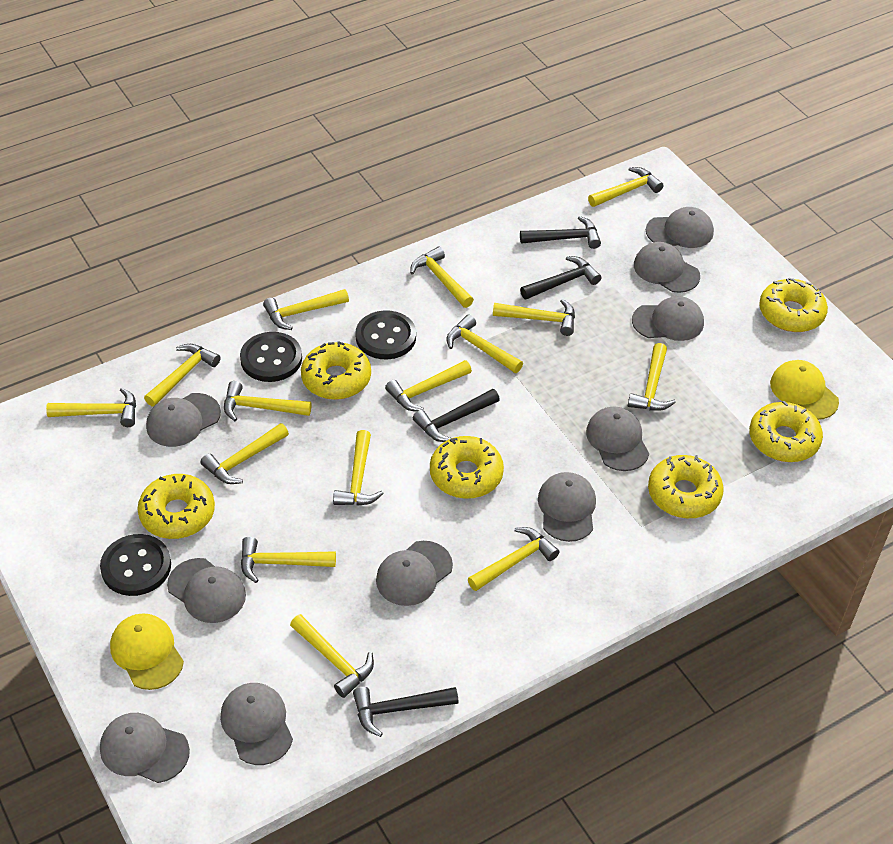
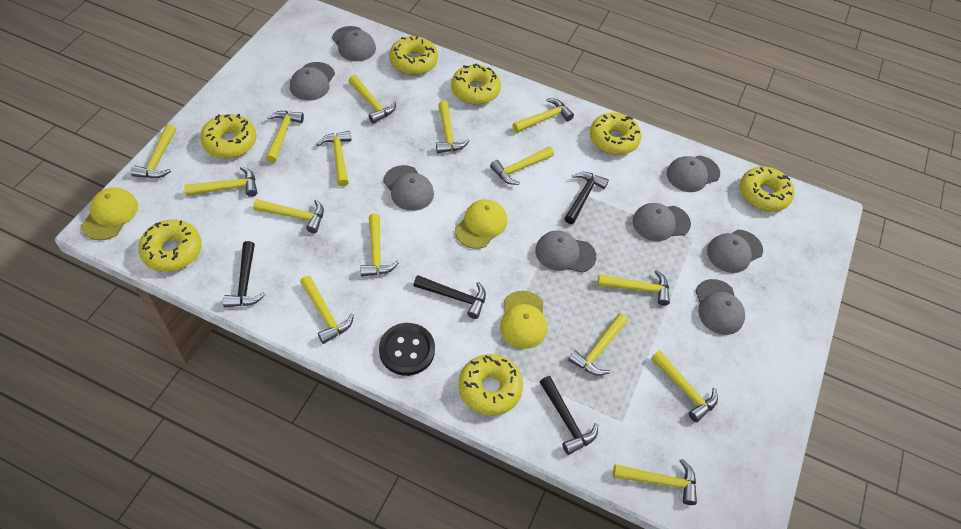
black button: 3 -> 1
grey cap: 10 -> 8
yellow cap: 2 -> 3
yellow donut: 6 -> 7

